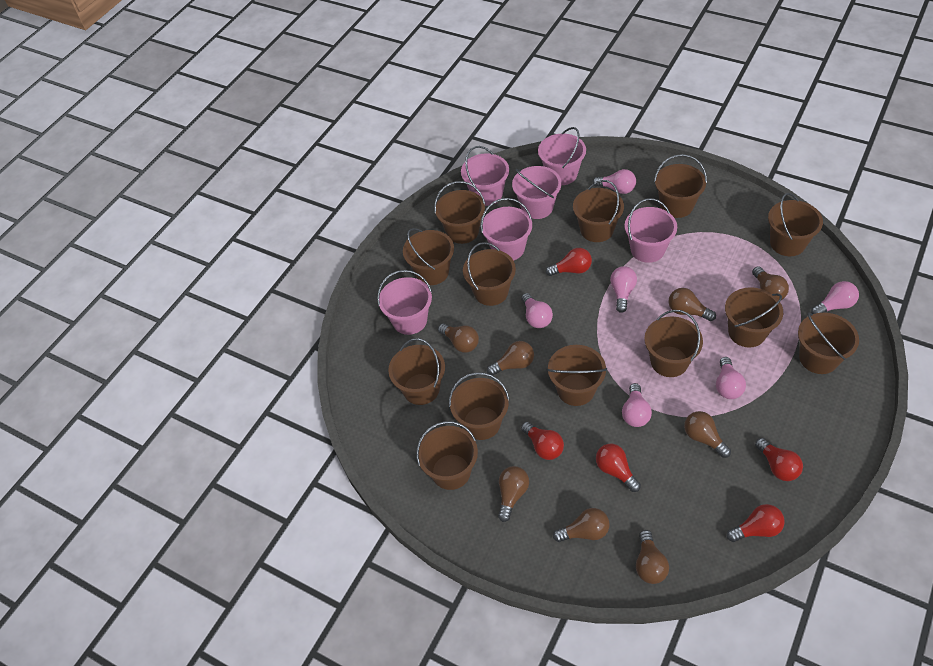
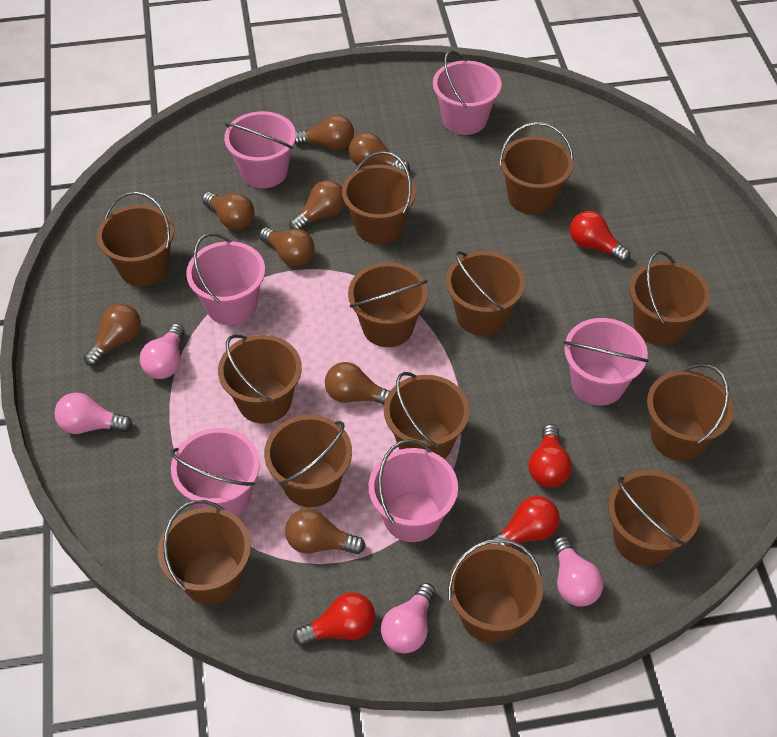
pink light bulb: 6 -> 4
red light bulb: 5 -> 4

